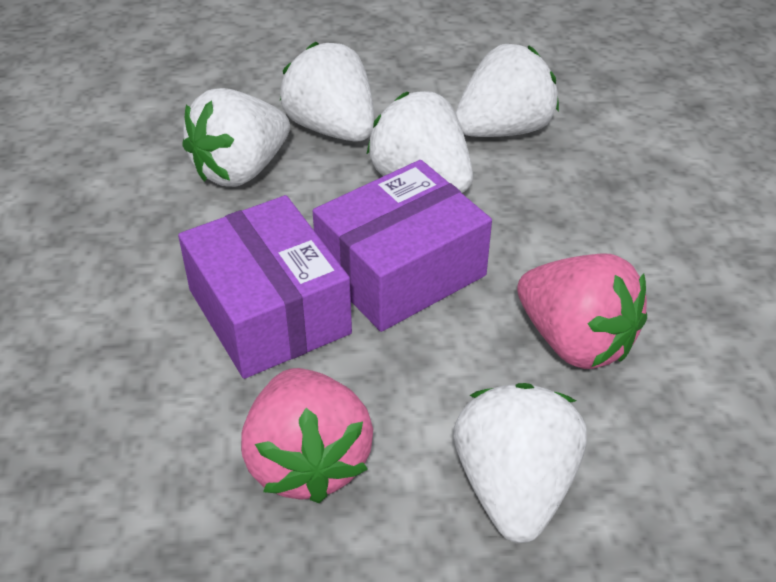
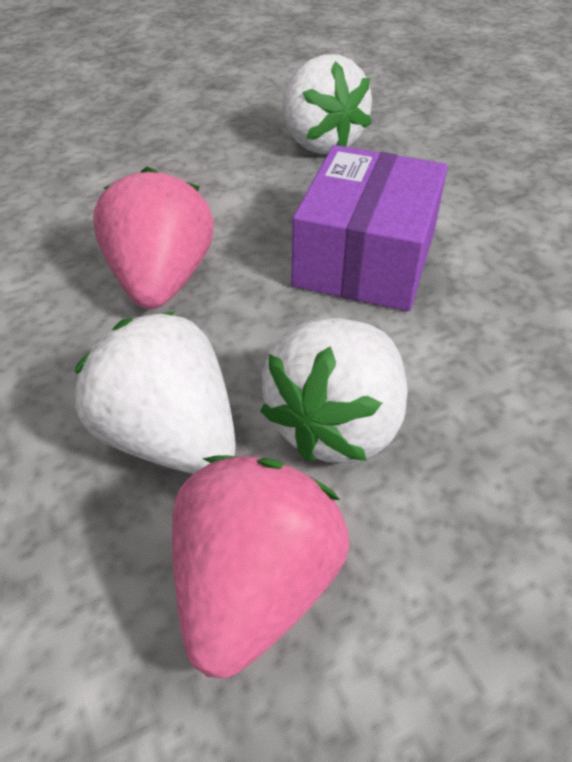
purple box: 2 -> 1
white strawberry: 5 -> 3

